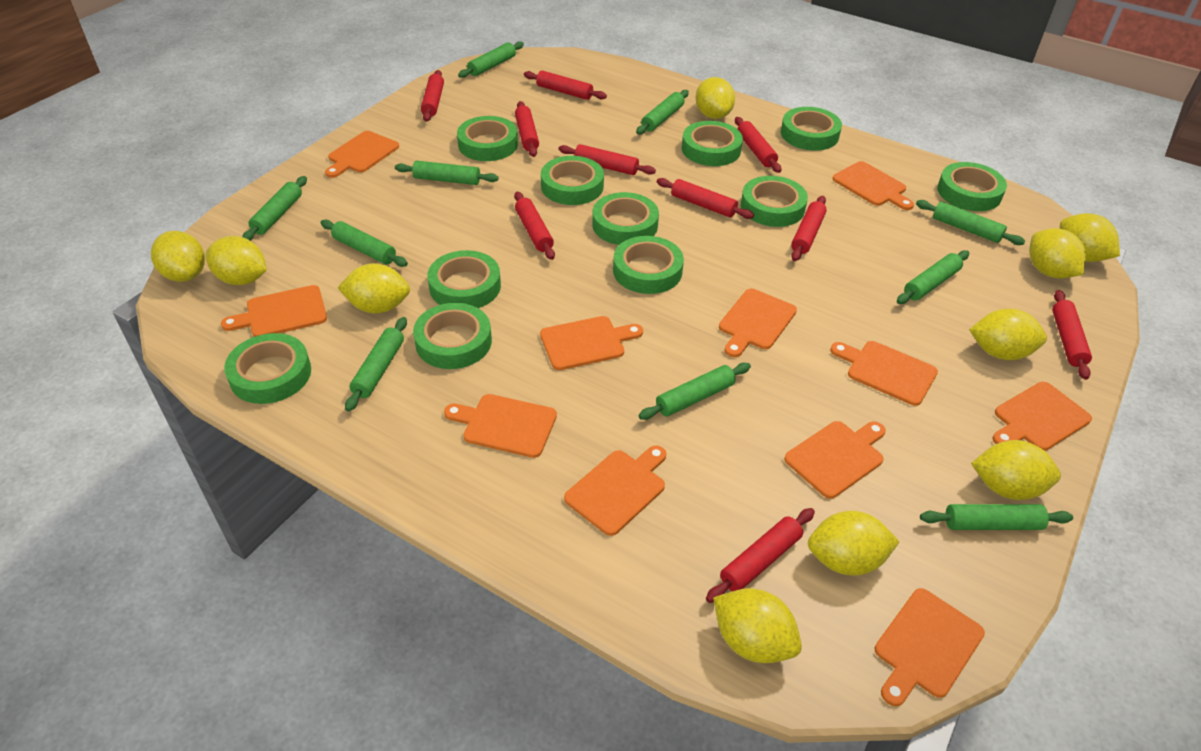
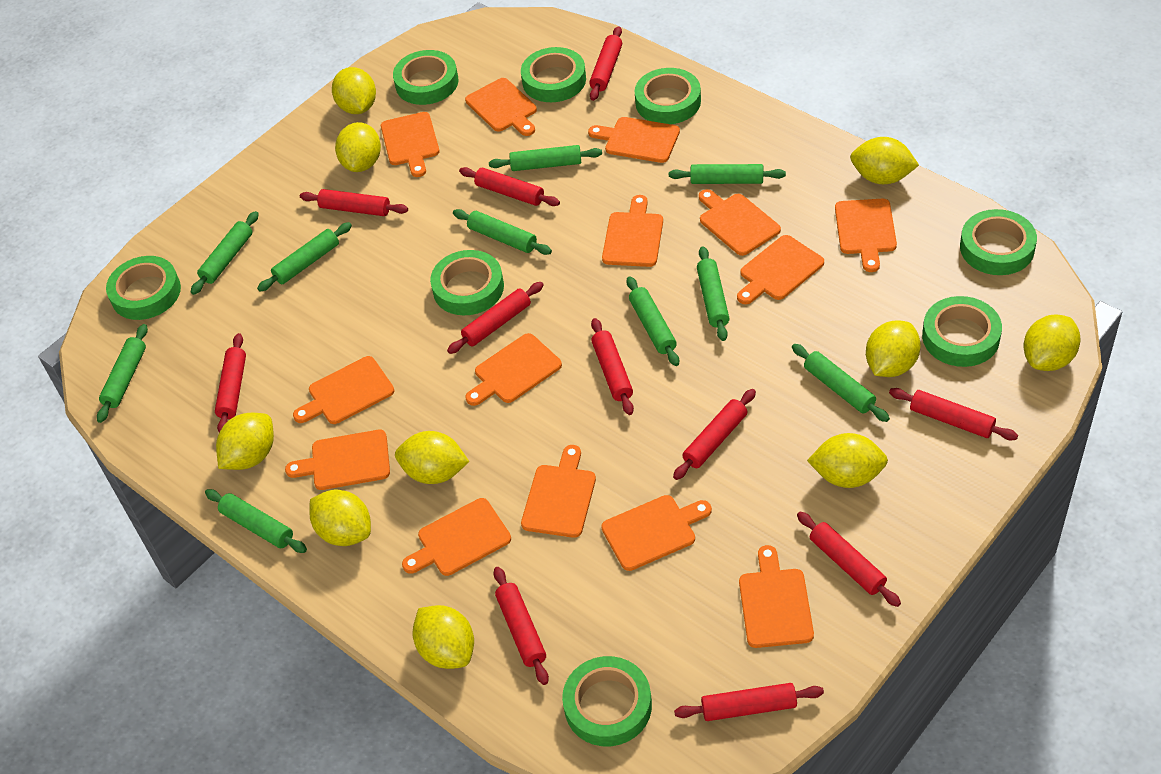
green tape: 11 -> 8
orange cutting board: 11 -> 14
red rolling pin: 10 -> 11

